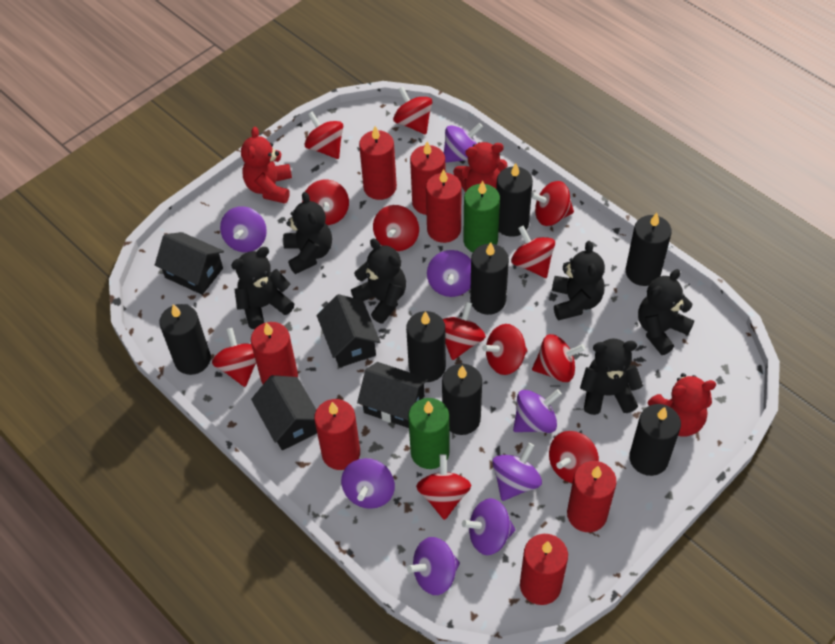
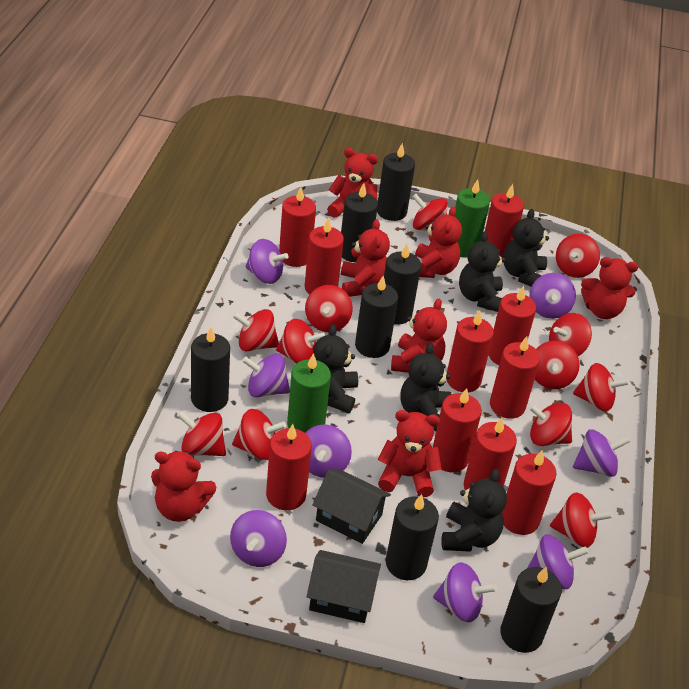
black house: 4 -> 2
black teddy bear: 6 -> 5
red candle: 7 -> 10
red teddy bear: 3 -> 7

